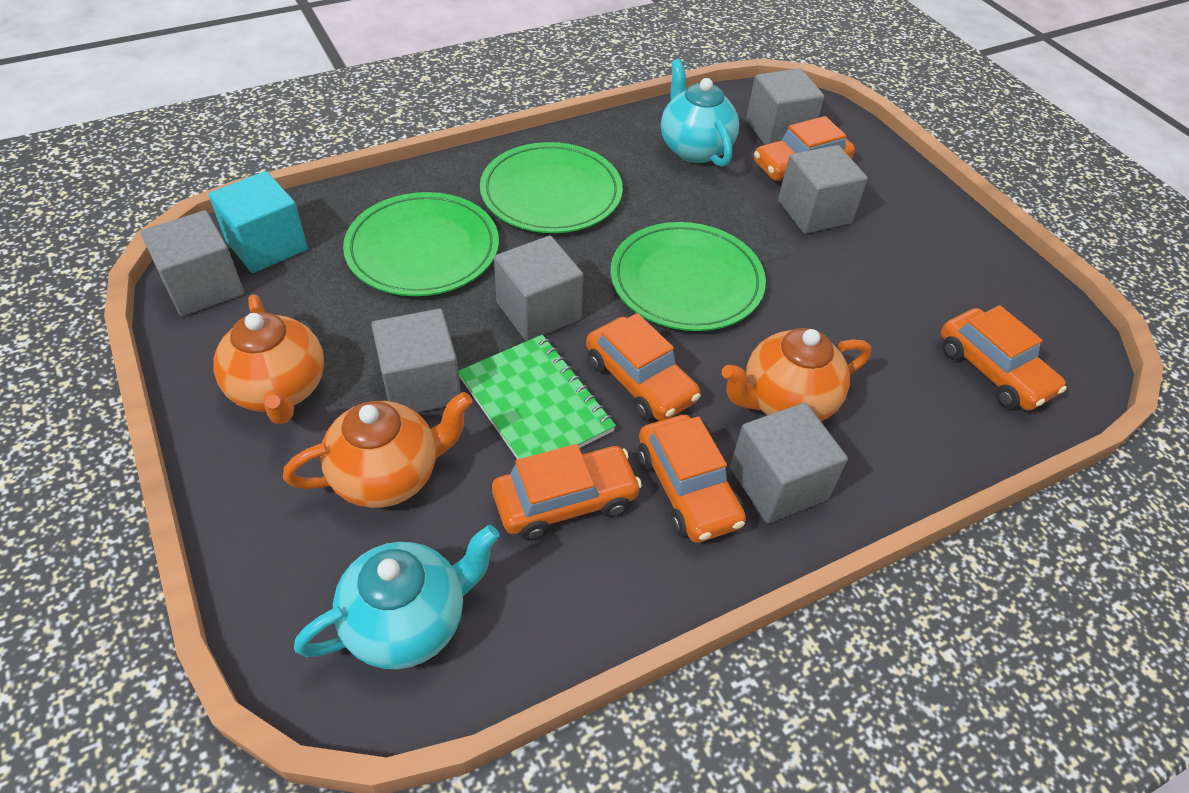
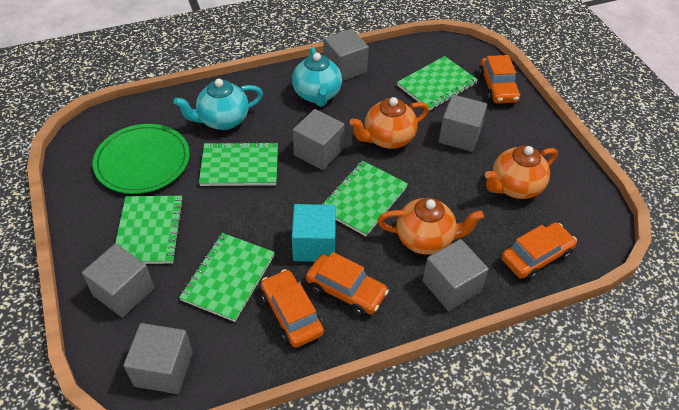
green notebook: 1 -> 5
green plate: 3 -> 1
orange car: 5 -> 4

